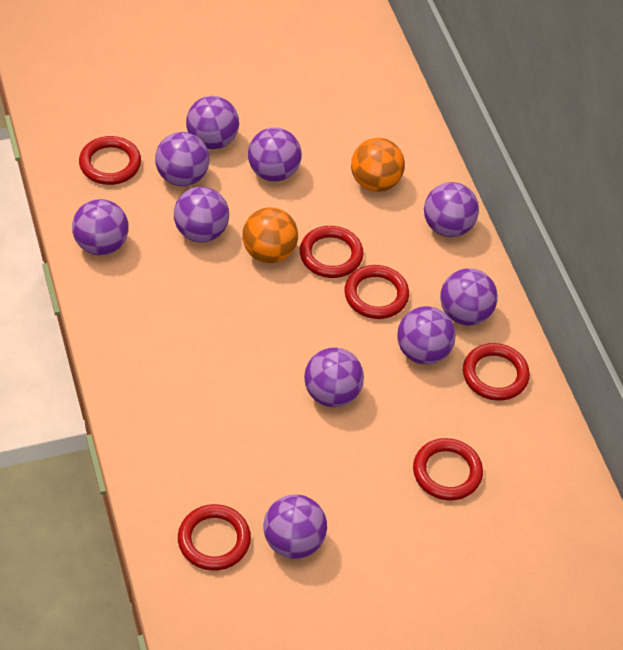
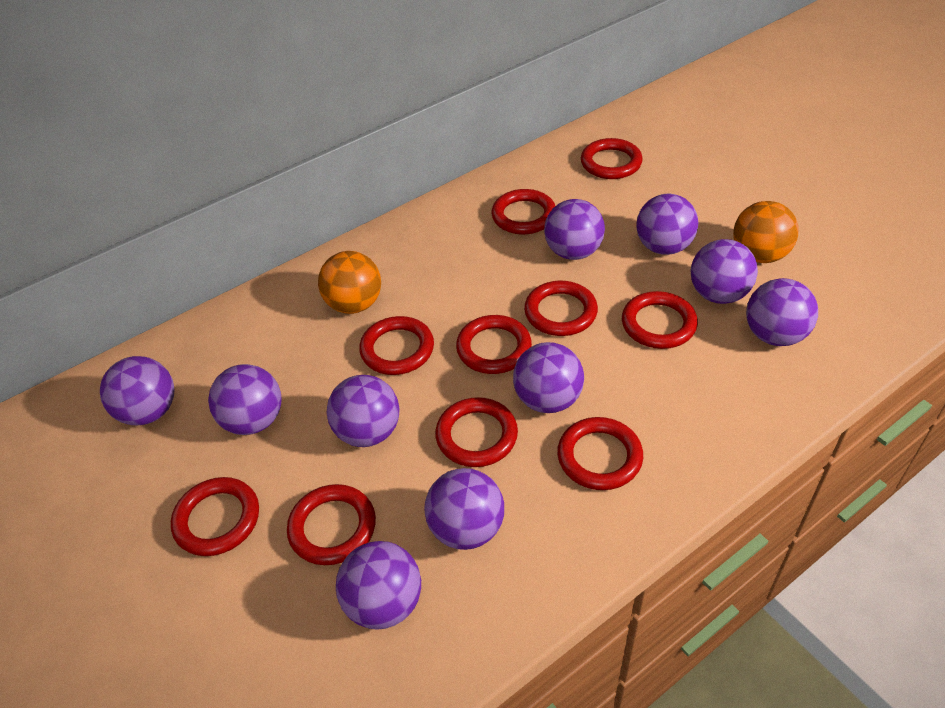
red ring: 6 -> 10

